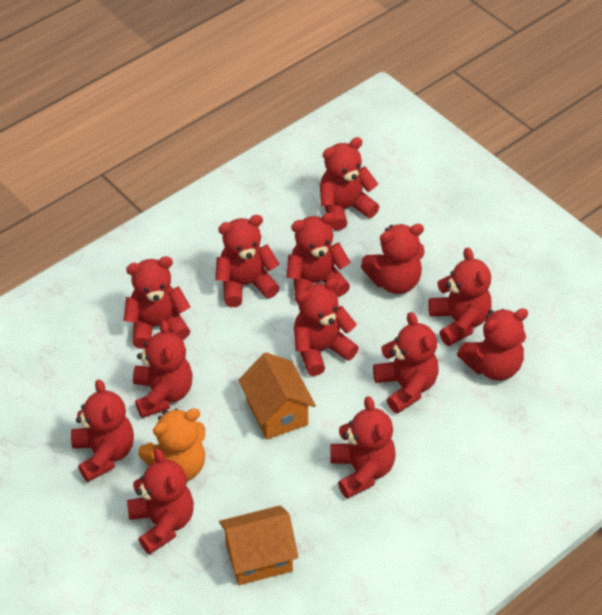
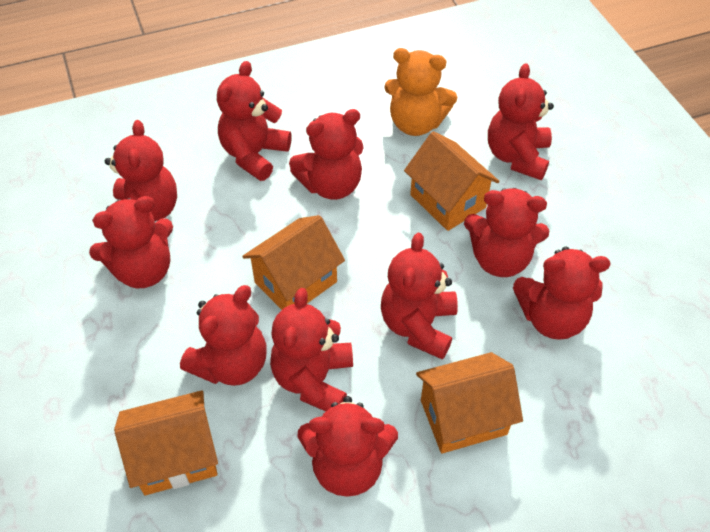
orange house: 2 -> 4
red teddy bear: 13 -> 11

